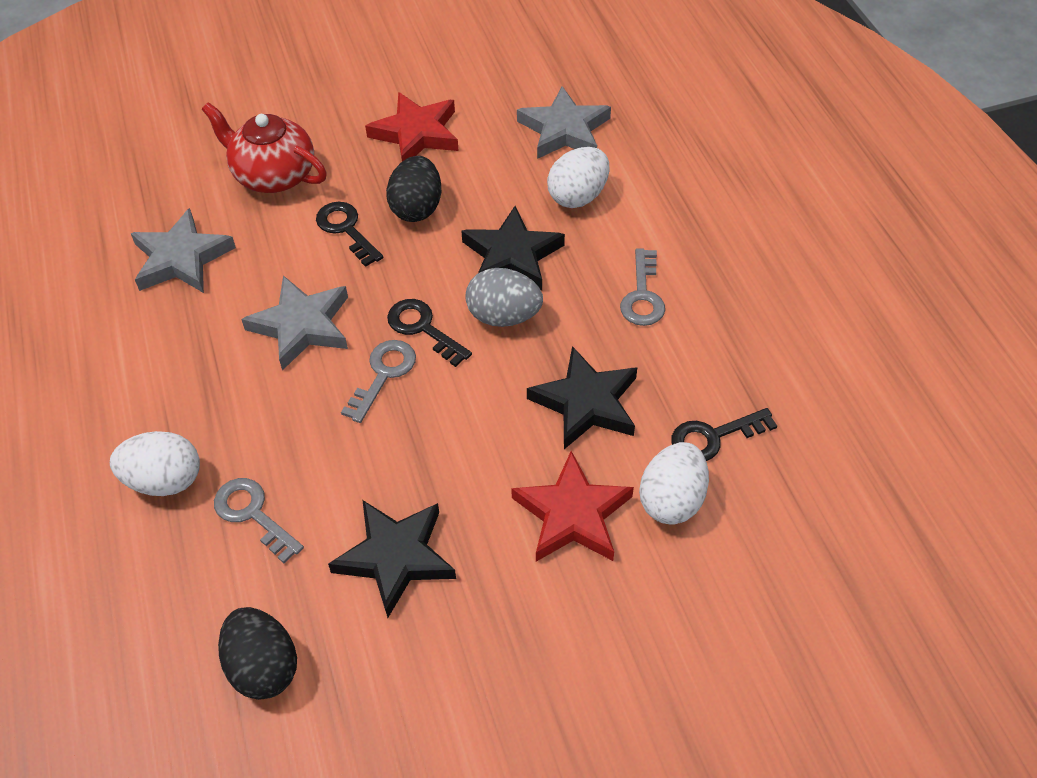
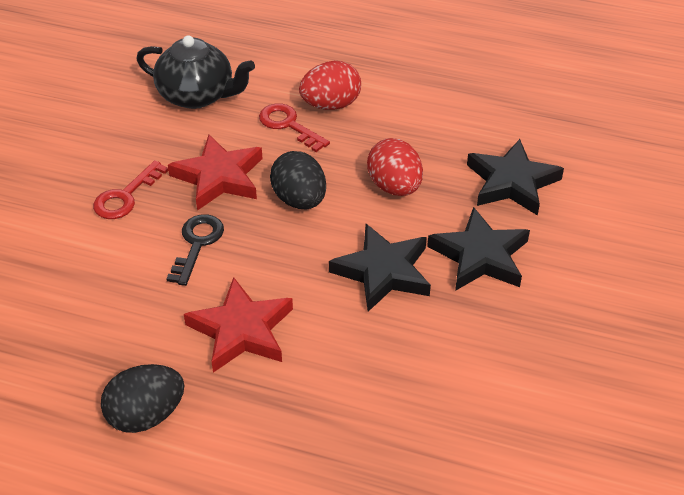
black key: 3 -> 1
black teapot: 0 -> 1
grey egg: 1 -> 0
grey key: 3 -> 0
grey star: 3 -> 0
red egg: 0 -> 2
red key: 0 -> 2
red teapot: 1 -> 0
white egg: 3 -> 0

